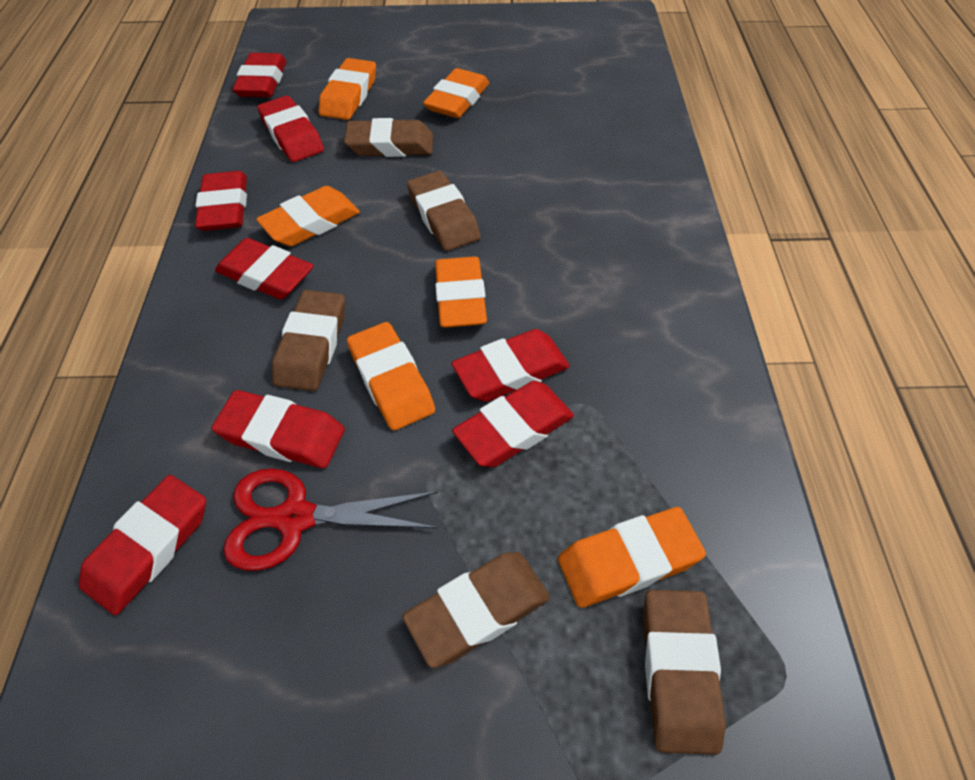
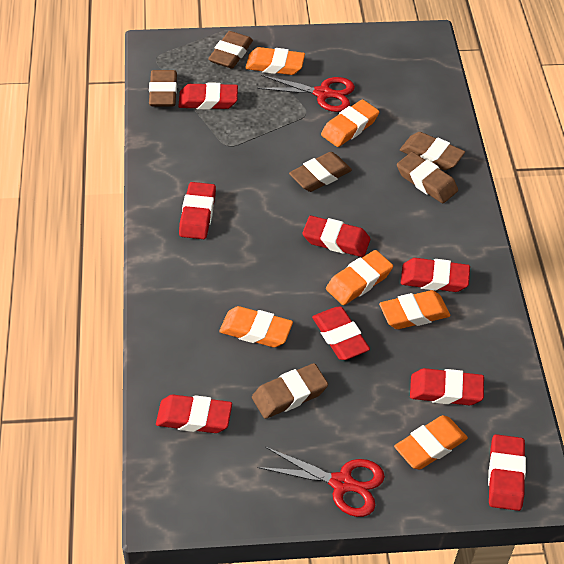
brown eraser: 5 -> 6
red scissors: 1 -> 2

